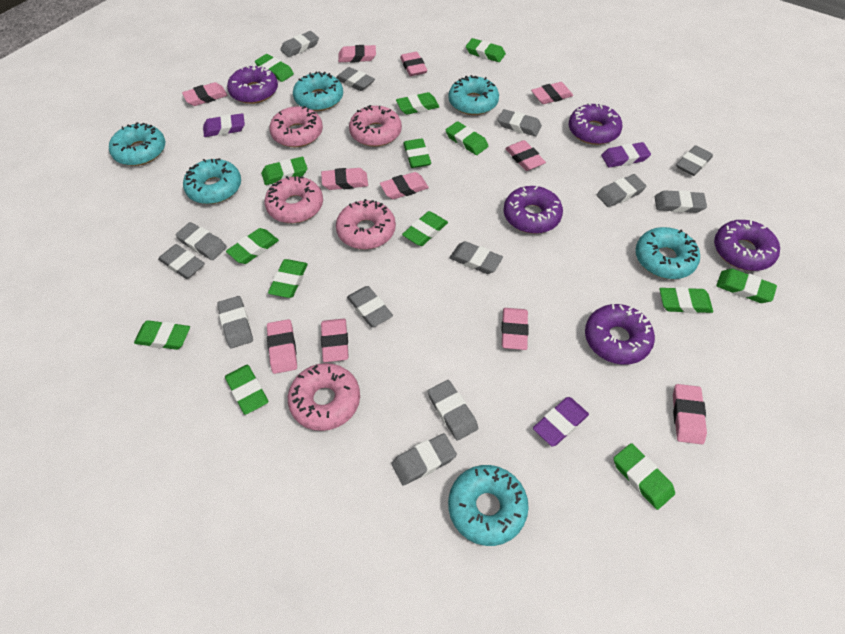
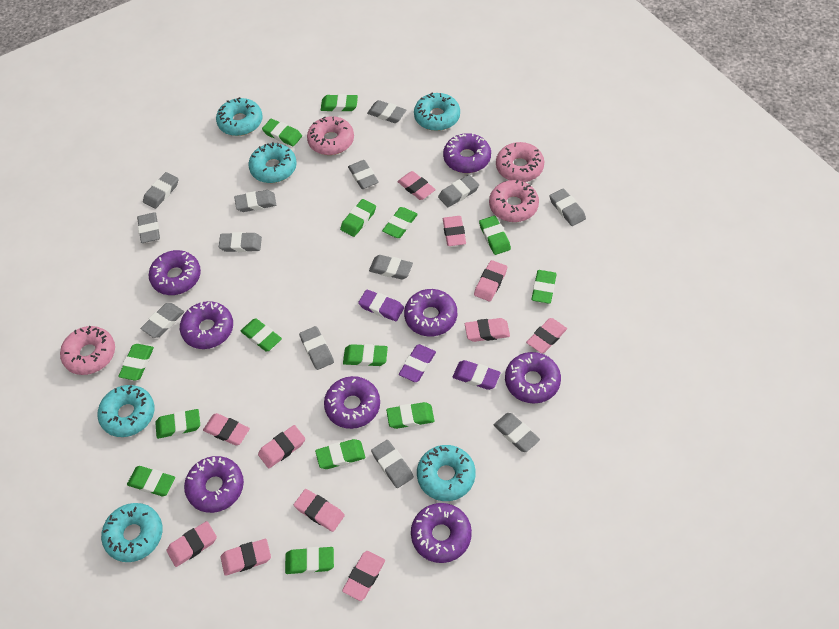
pink donut: 5 -> 4
purple donut: 5 -> 8

